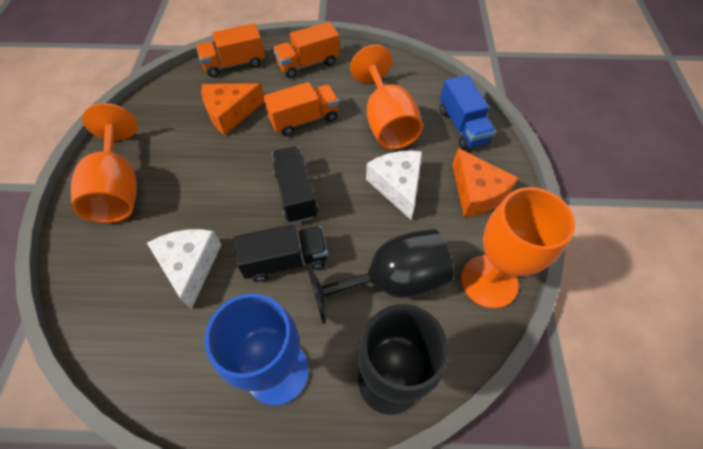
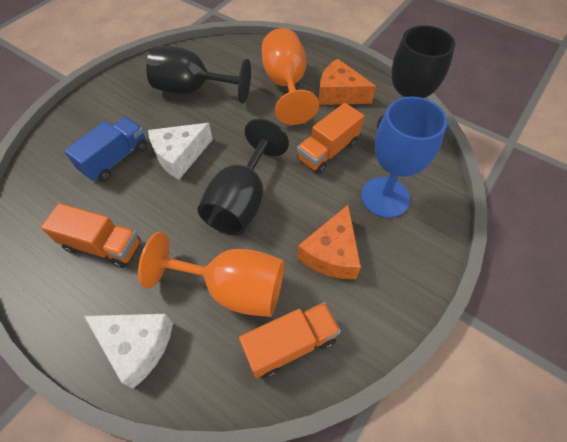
black goblet: 2 -> 3
black truck: 2 -> 0
orange goblet: 3 -> 2

